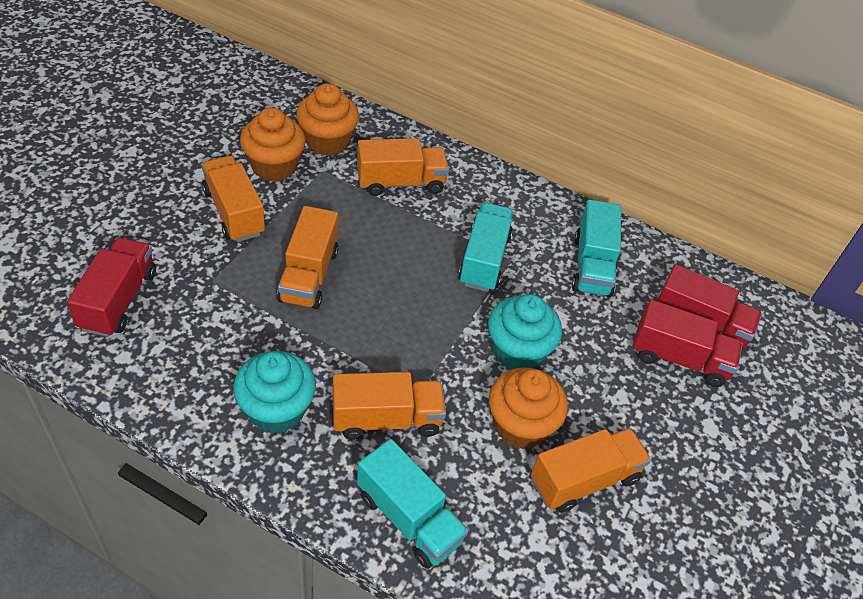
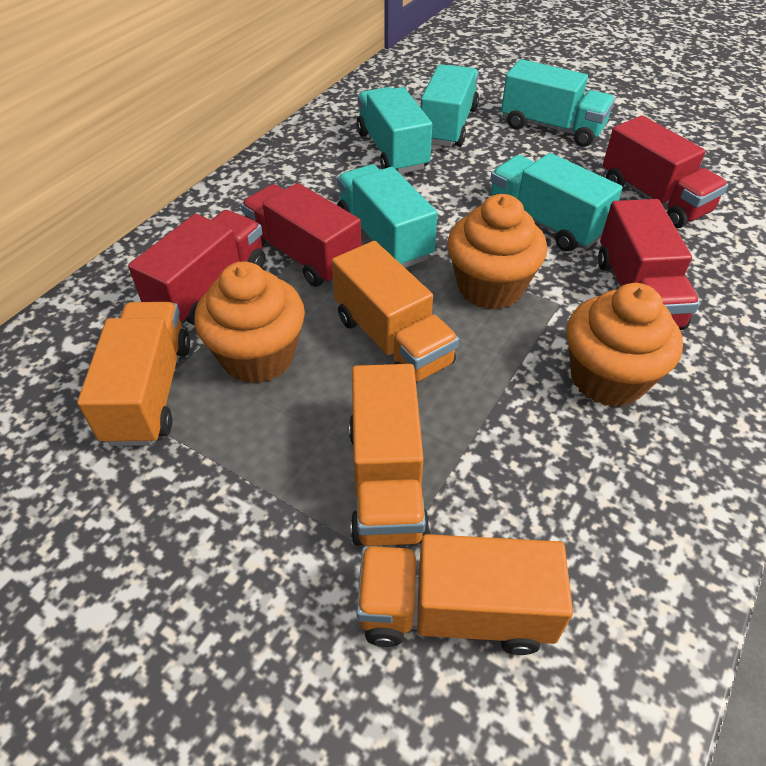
orange truck: 5 -> 4
red truck: 3 -> 4
turquoise cupcake: 2 -> 0
turquoise truck: 3 -> 5

